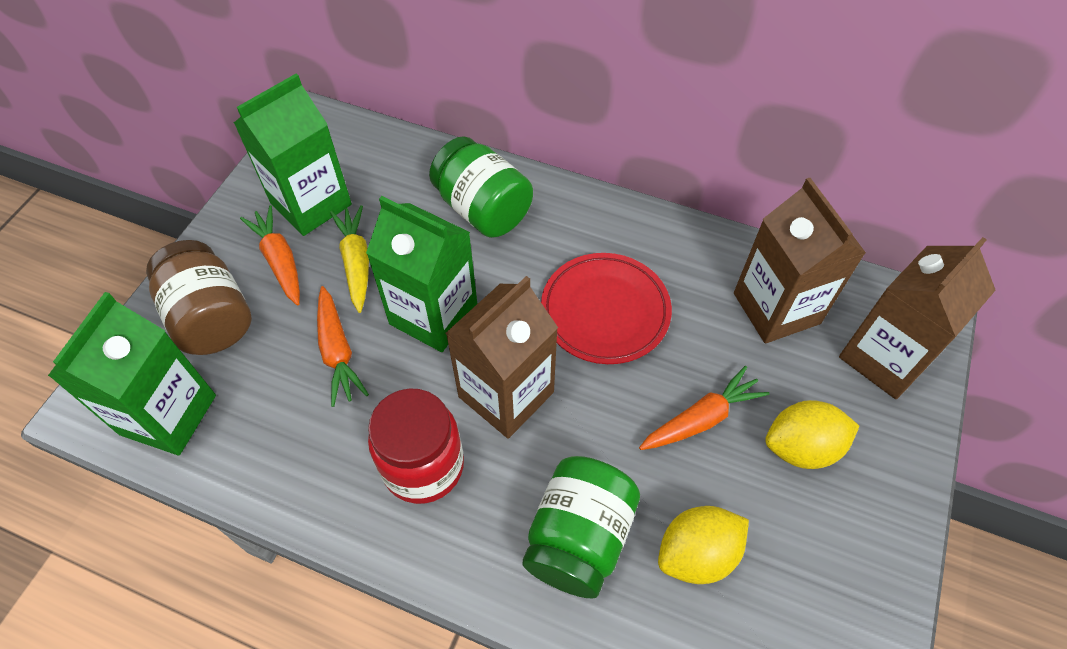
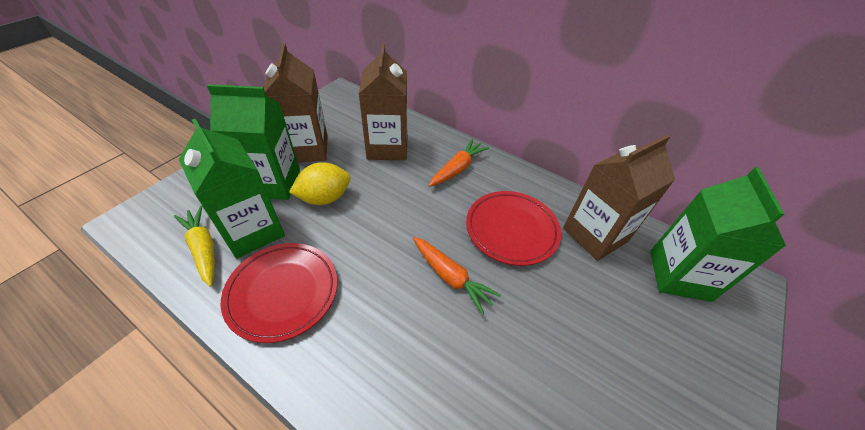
brown jar: 1 -> 0
green jar: 2 -> 0
orange carrot: 3 -> 2
red jar: 1 -> 0
red plate: 1 -> 2
yellow lemon: 2 -> 1

